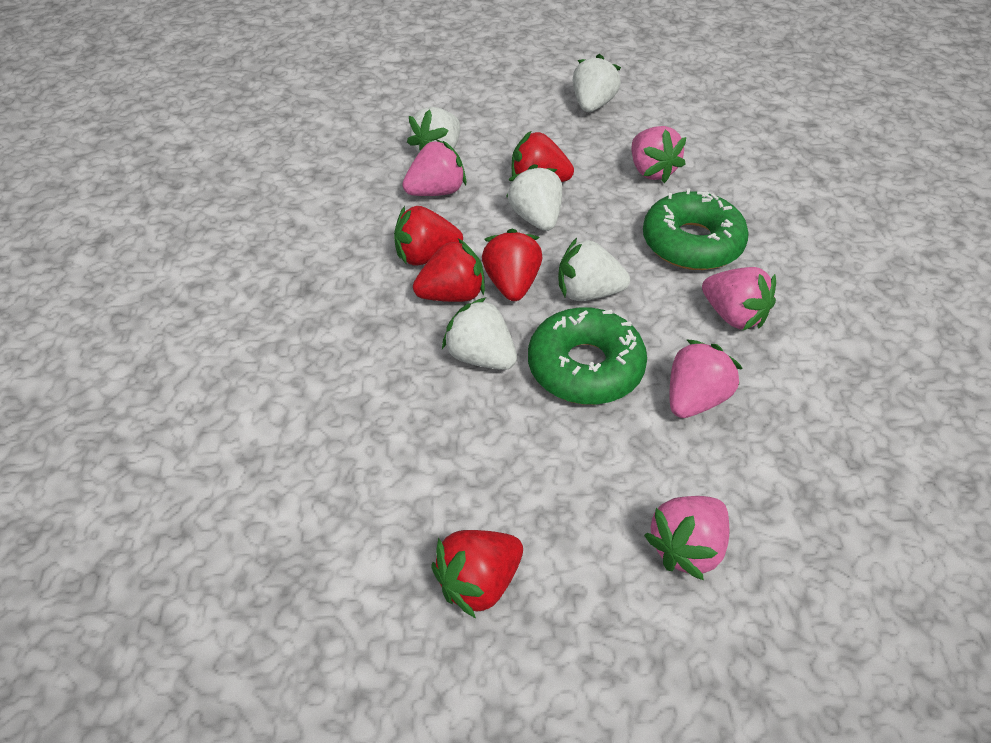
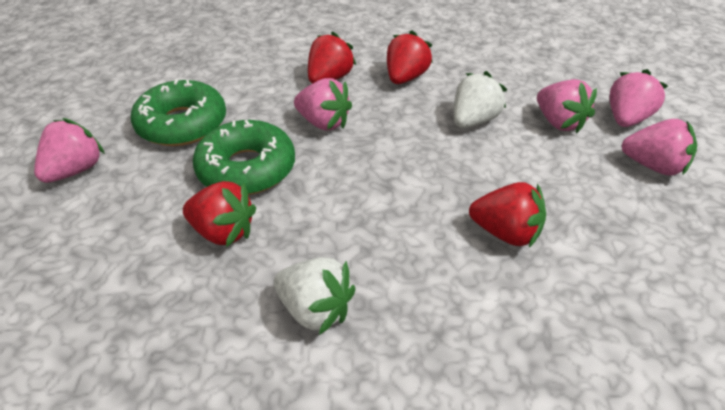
red strawberry: 5 -> 4
white strawberry: 5 -> 2

